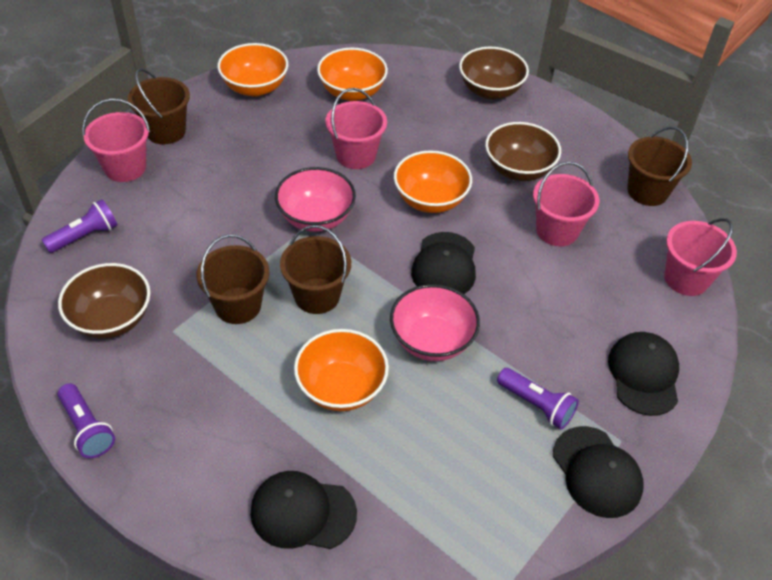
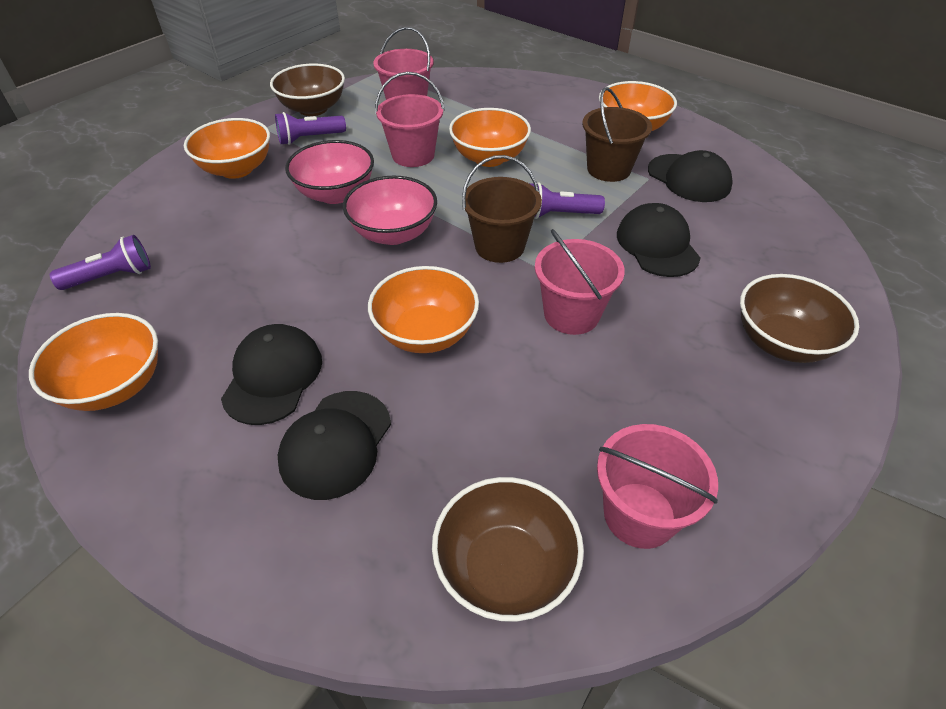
brown bucket: 4 -> 2
orange bowl: 4 -> 5

